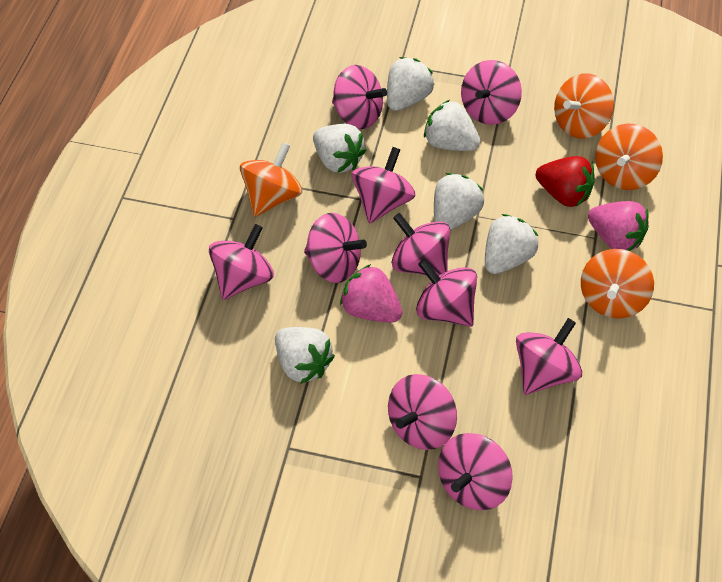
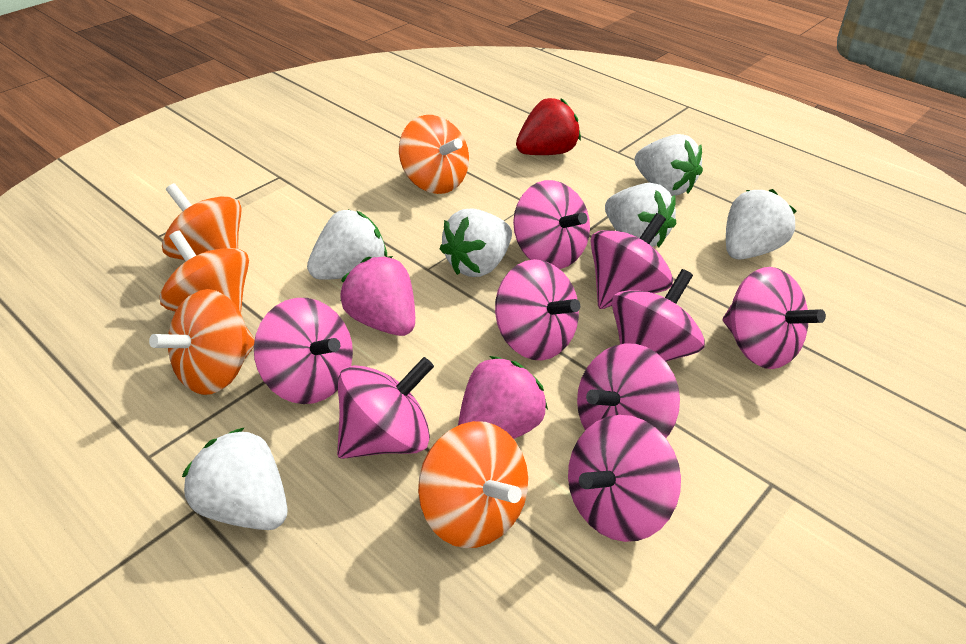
orange spinning top: 4 -> 5
pink spinning top: 10 -> 9

